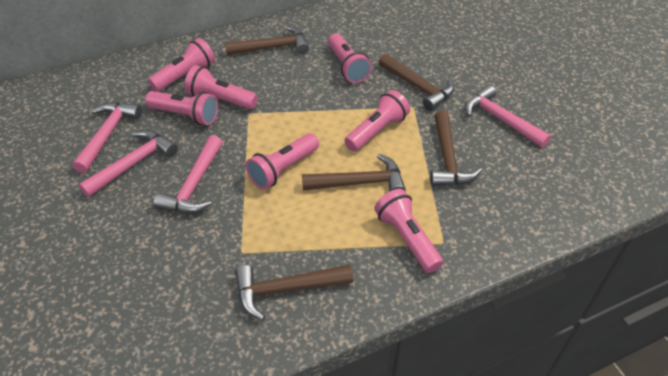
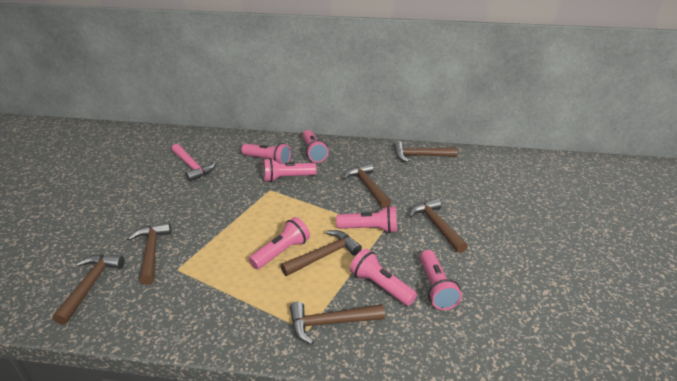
brown hammer: 5 -> 7
pink hammer: 4 -> 1

